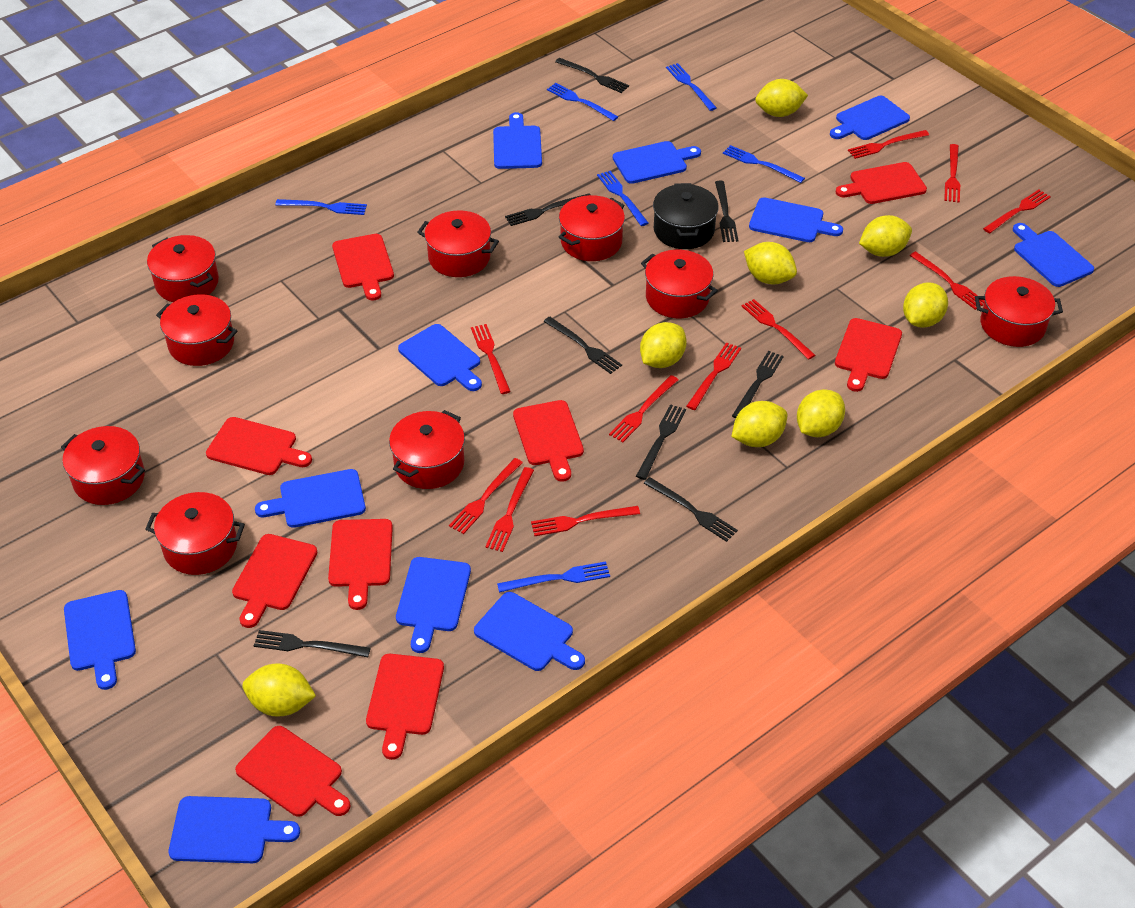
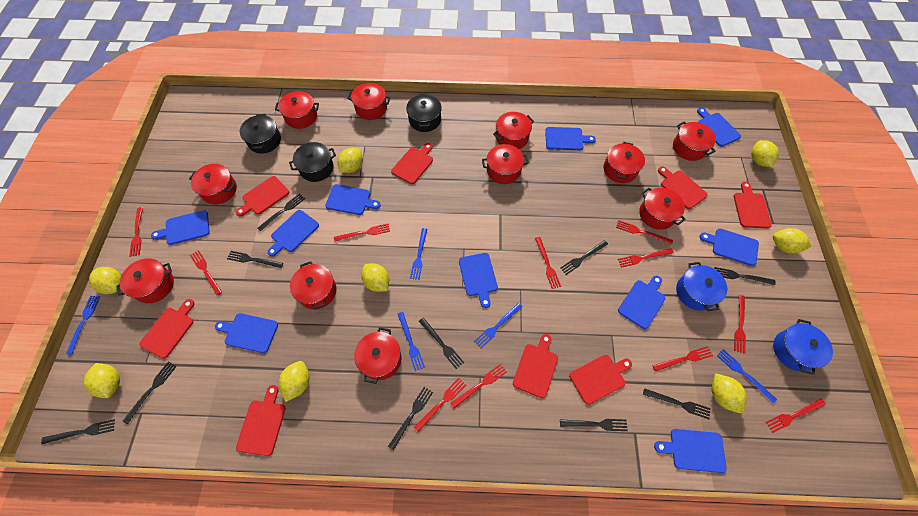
black fork: 8 -> 10
black pot: 1 -> 3
blue cutting board: 11 -> 10
blue fork: 6 -> 5
blue pot: 0 -> 2
red cutting board: 9 -> 8
red pot: 9 -> 11

